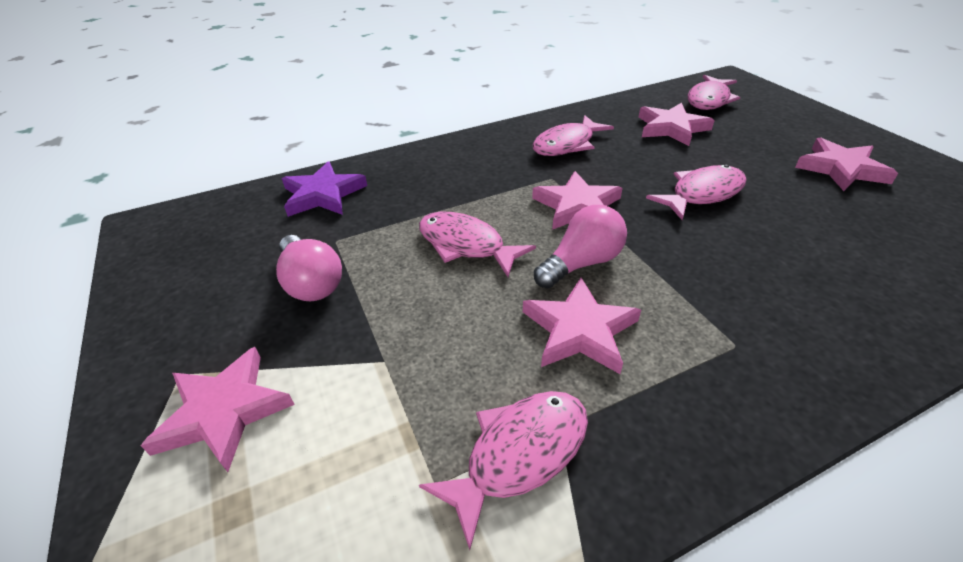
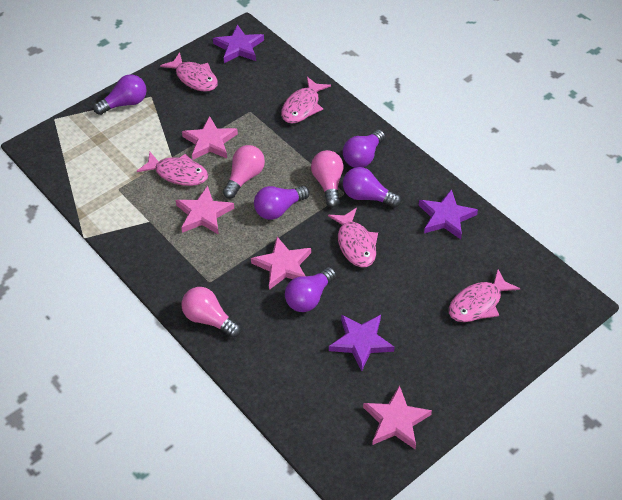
pink light bulb: 2 -> 3
pink star: 5 -> 4
purple light bulb: 0 -> 5
purple star: 1 -> 3

